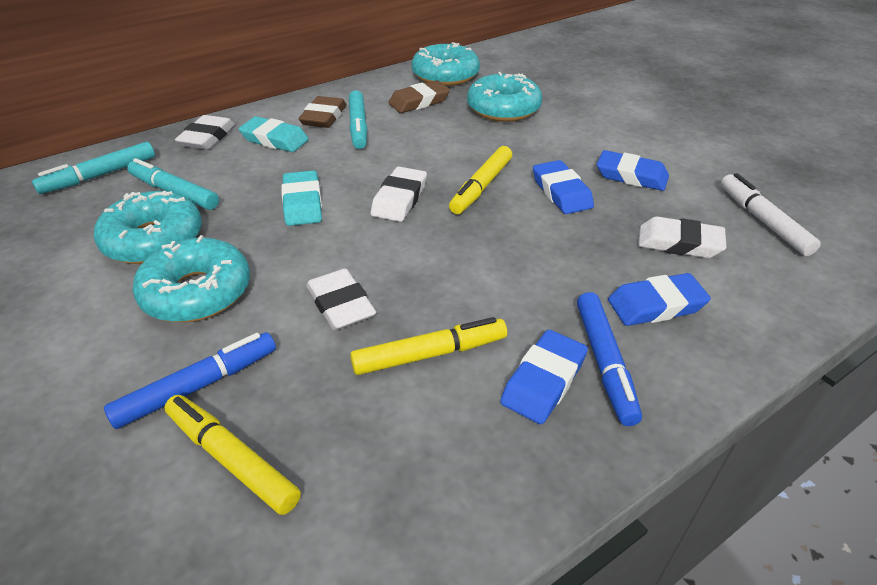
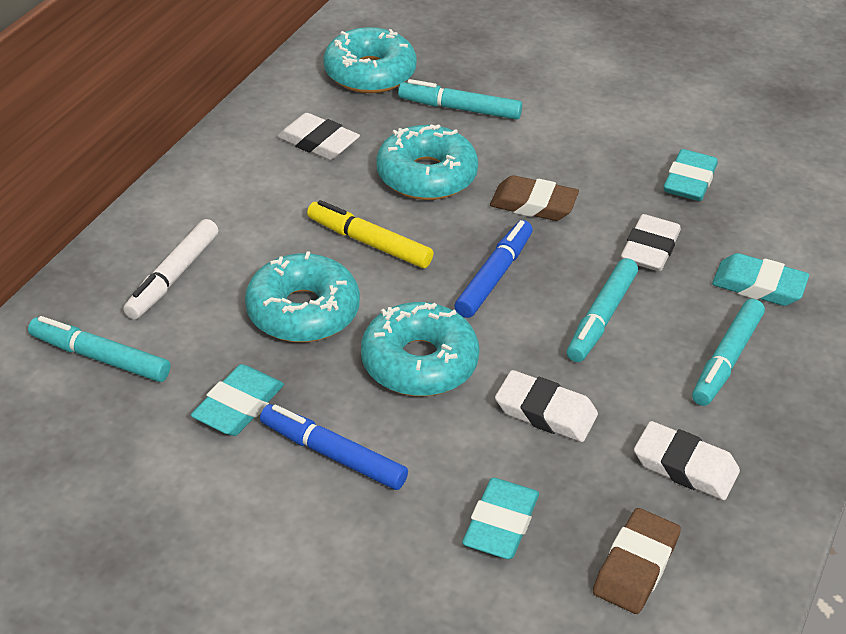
blue eraser: 4 -> 0
turquoise eraser: 2 -> 4
turquoise marker: 3 -> 4
yellow marker: 3 -> 1

